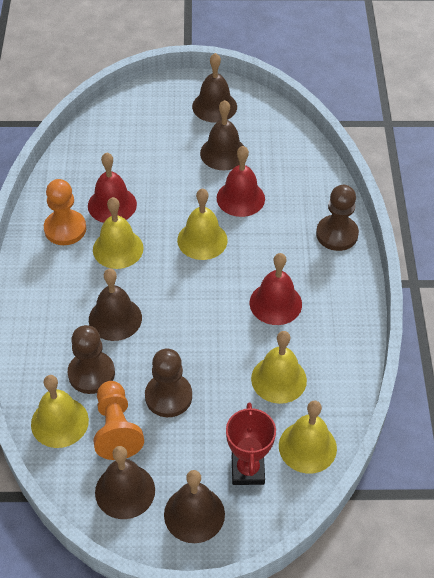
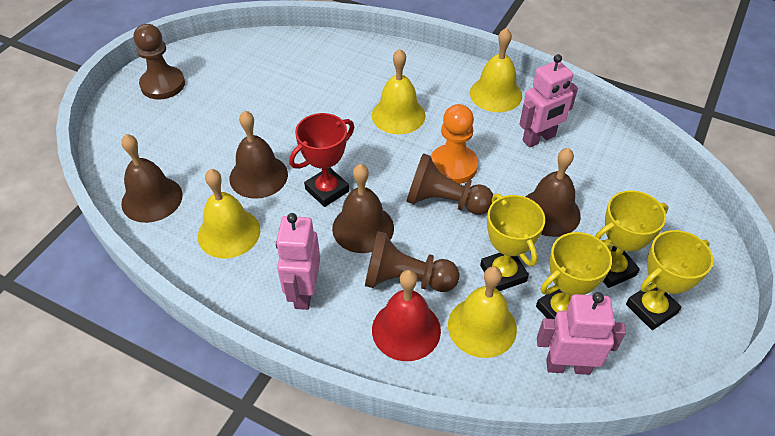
brown bell: 5 -> 4
orange pawn: 2 -> 1
pink robot: 0 -> 3
red bell: 3 -> 1
yellow bell: 5 -> 4
yellow trophy: 0 -> 4

